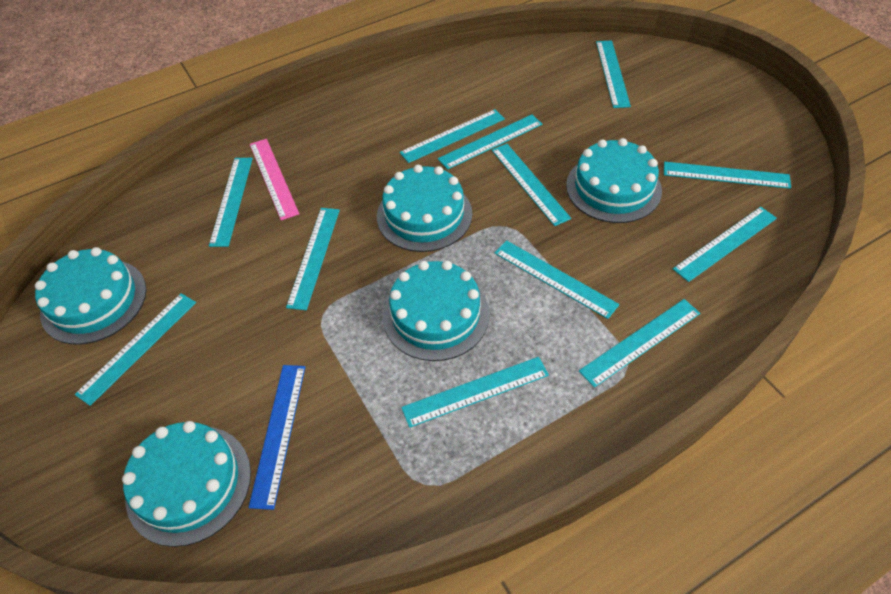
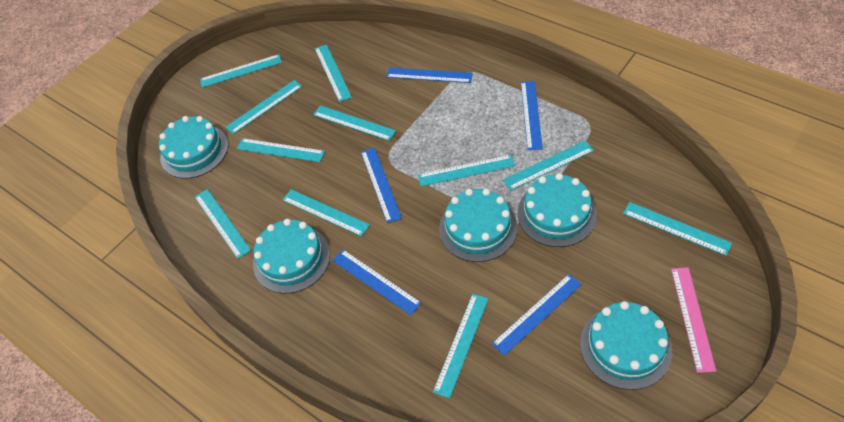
blue ruler: 1 -> 5
turquoise ruler: 12 -> 11

